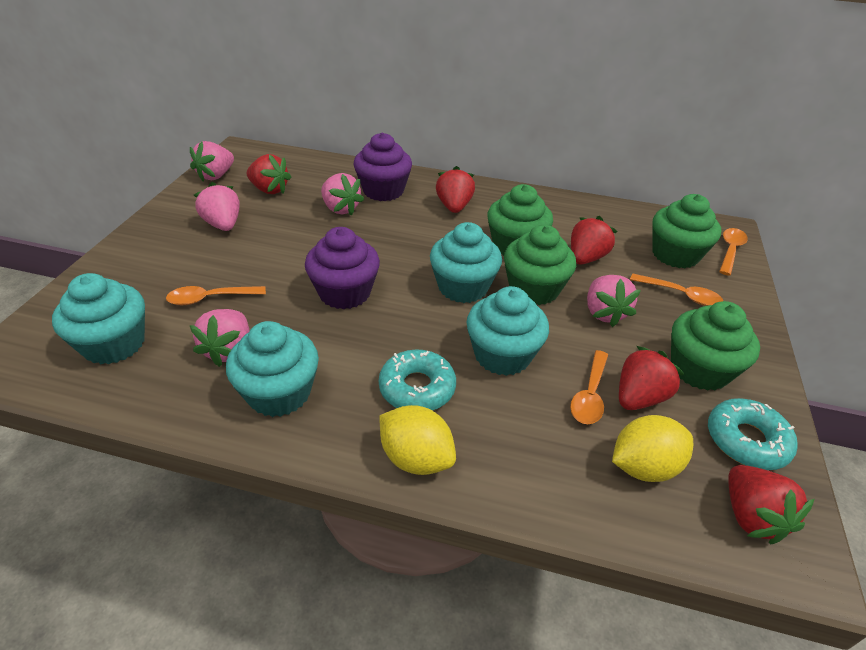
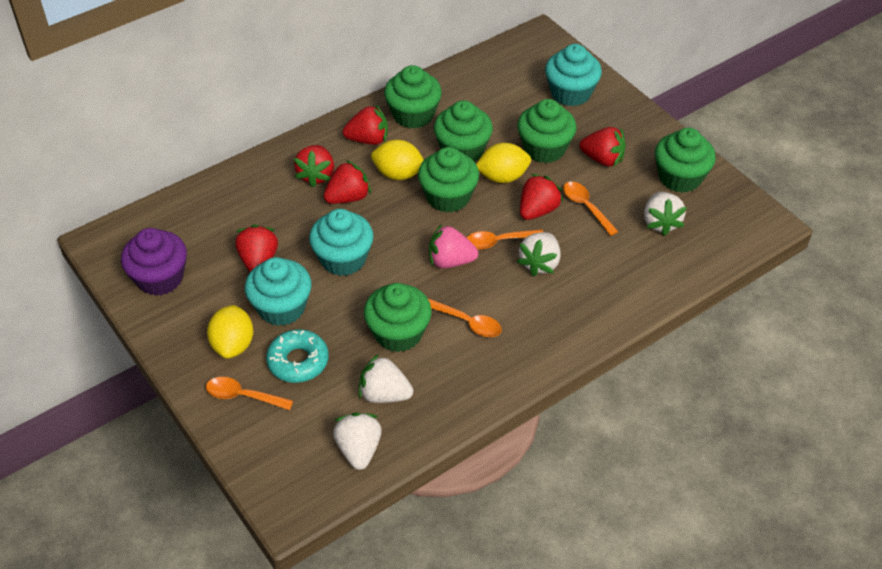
green cupcake: 4 -> 6
pink strawberry: 5 -> 1
purple cupcake: 2 -> 1
red strawberry: 5 -> 6
turquoise cupcake: 4 -> 3
turquoise donut: 2 -> 1
white strawberry: 0 -> 4
yellow lemon: 2 -> 3

